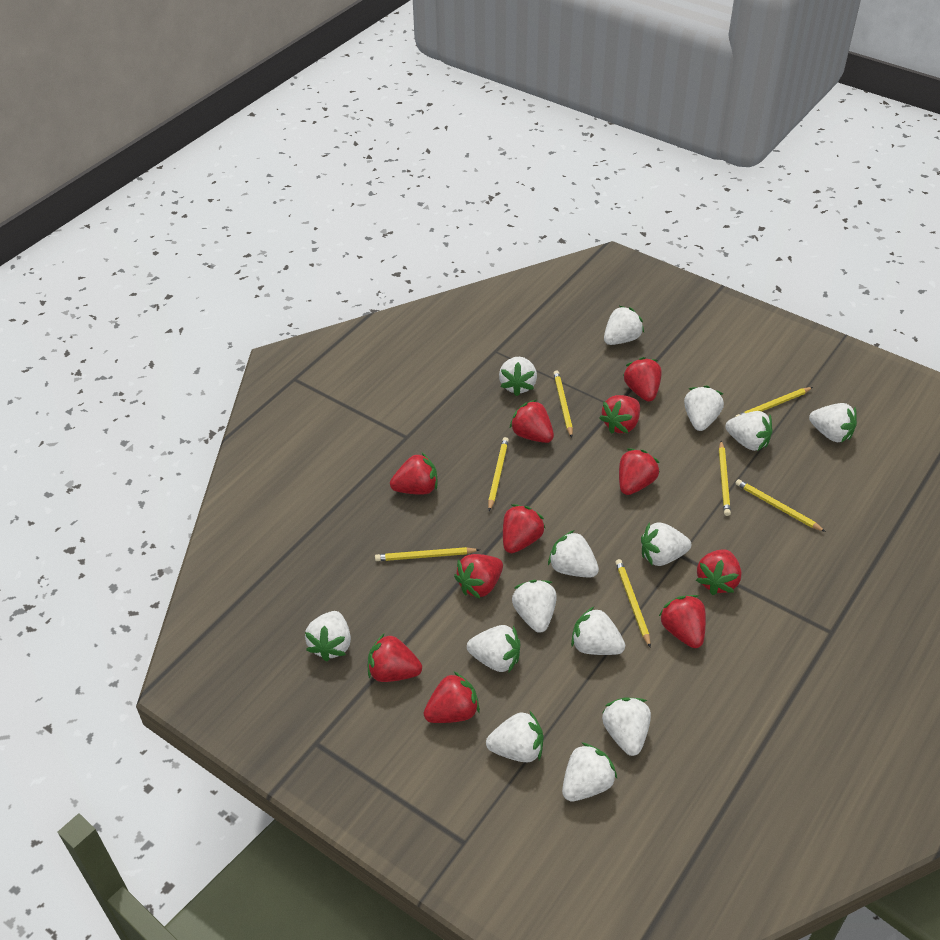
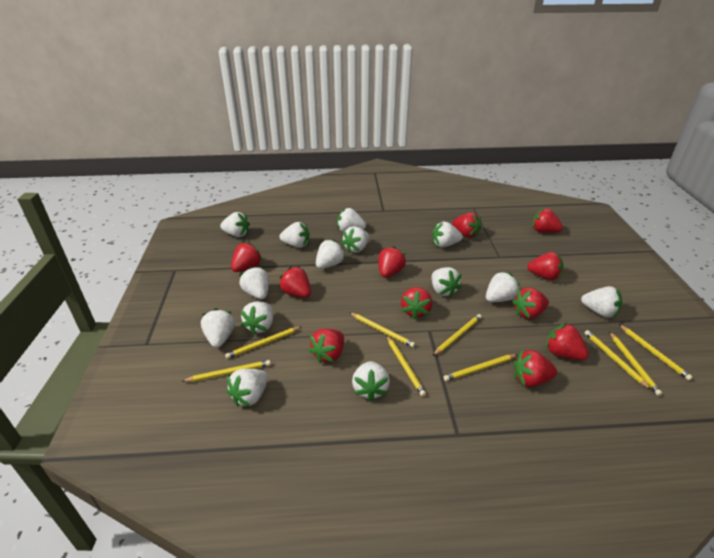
yellow pencil: 7 -> 9

